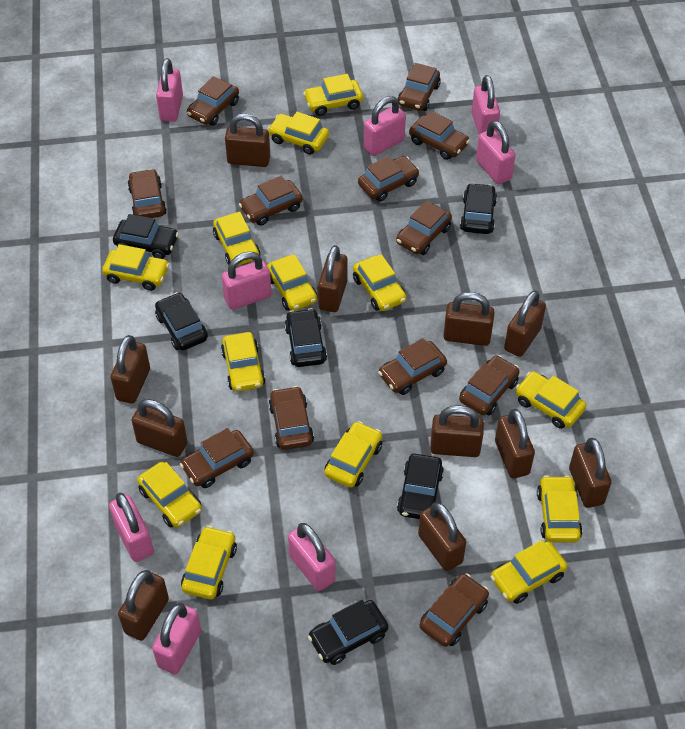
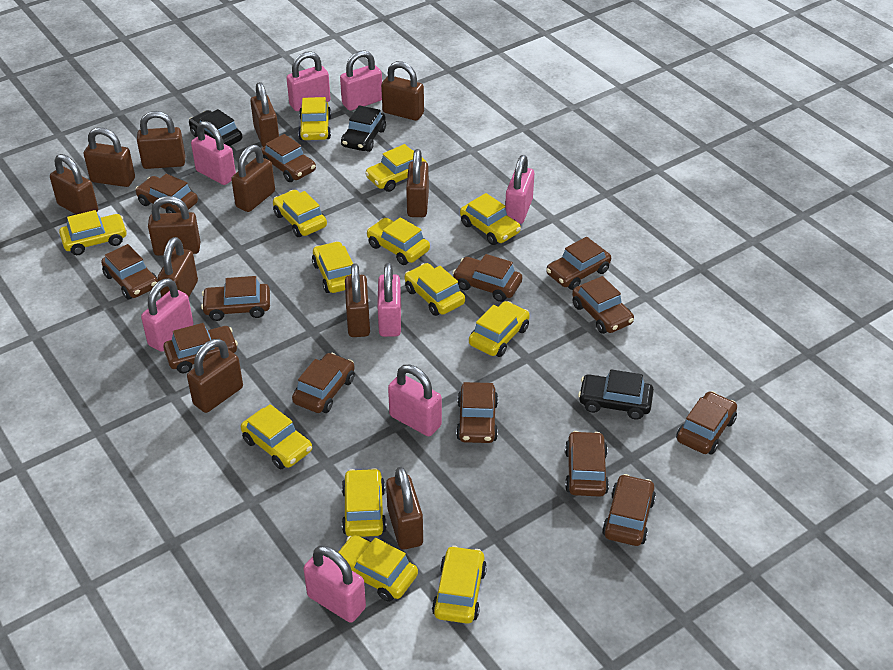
black car: 6 -> 3
brown car: 12 -> 13
brown padlock: 11 -> 12

